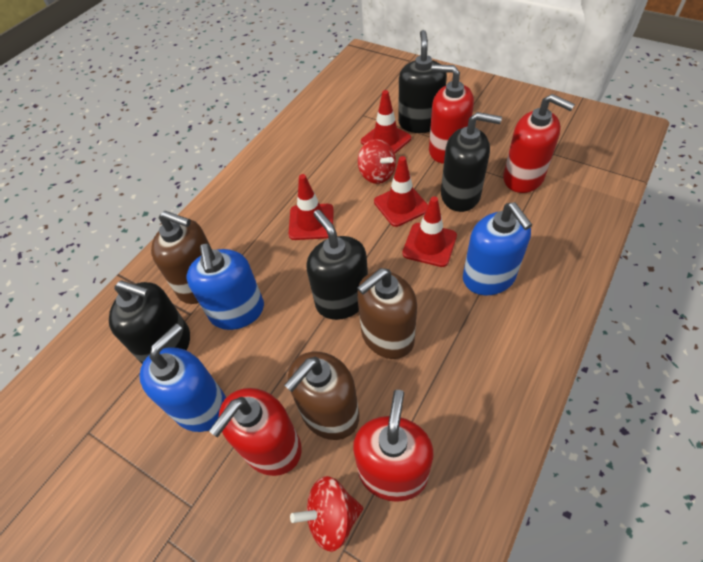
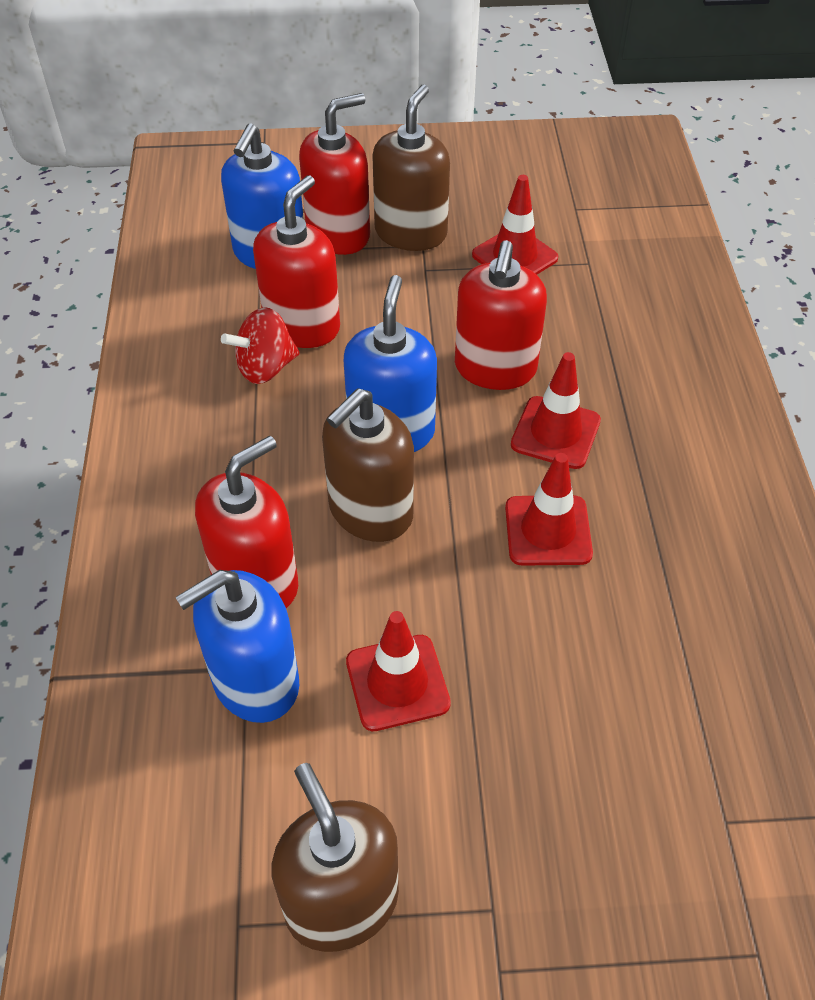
black soap dispenser: 4 -> 0
red spinning top: 2 -> 1

